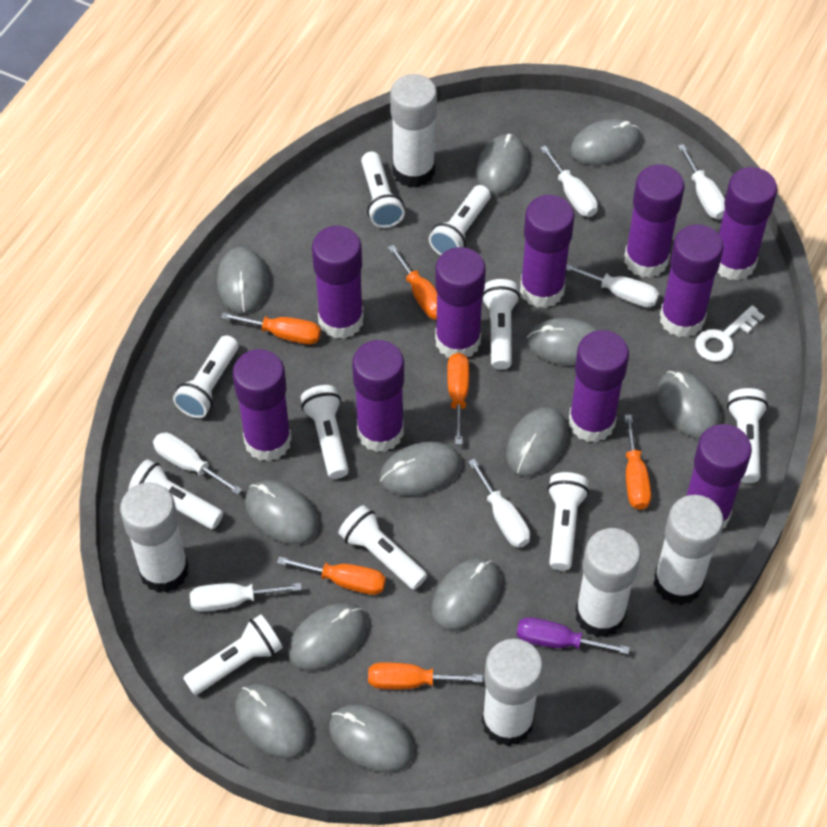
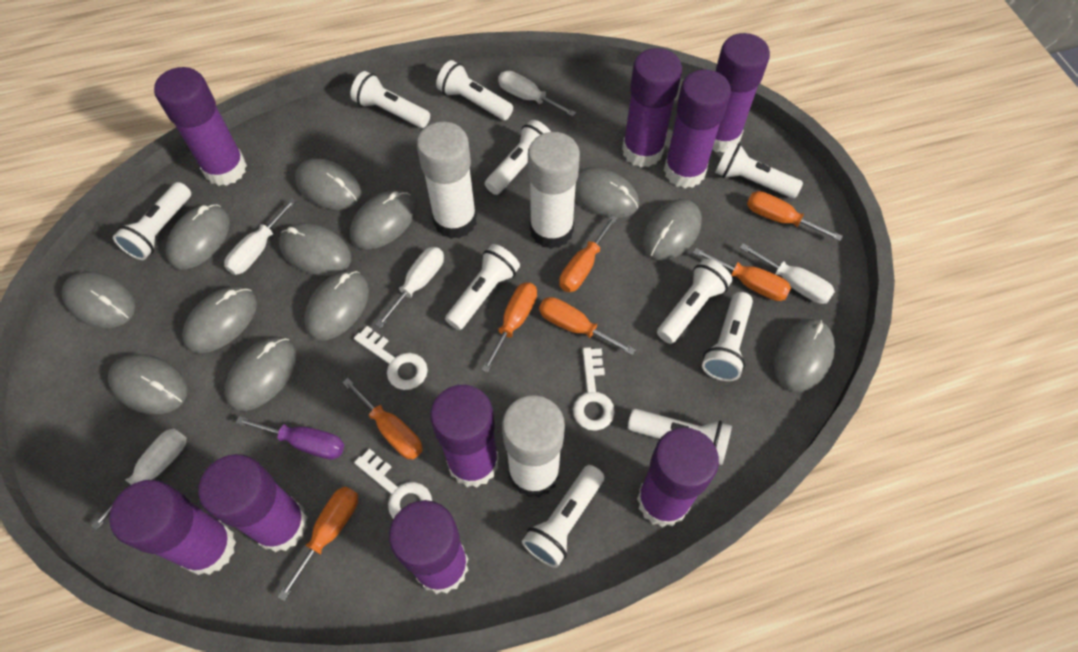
orange screwdriver: 6 -> 7
purple glue stick: 10 -> 9
white glue stick: 5 -> 3
white key: 1 -> 3
white screwdriver: 6 -> 5

